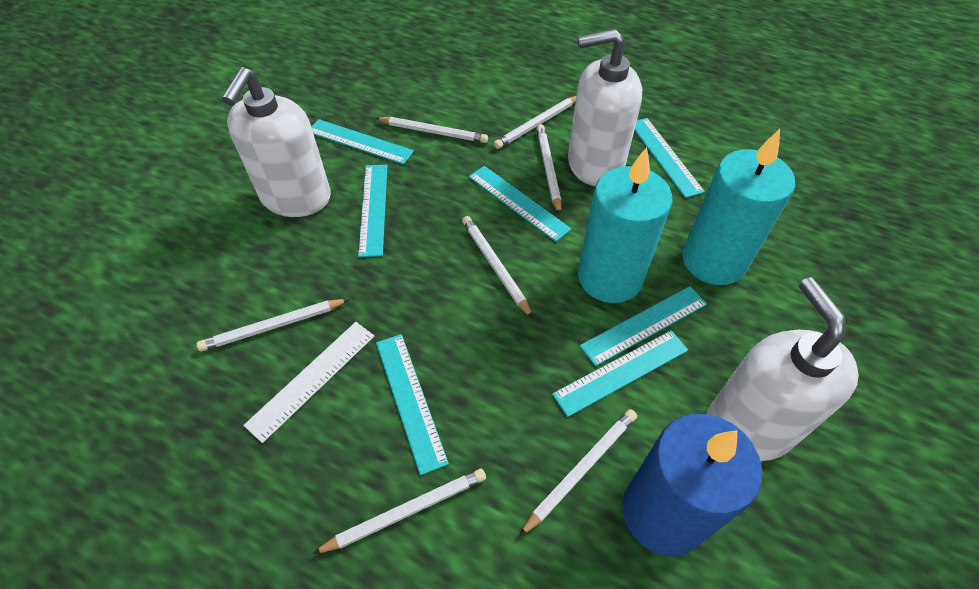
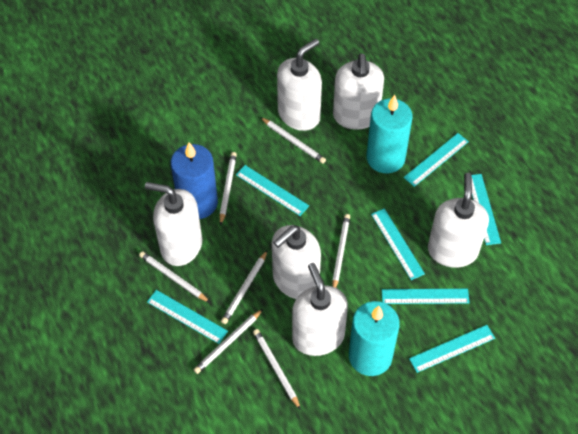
white ruler: 1 -> 0
white soap dispenser: 3 -> 6

